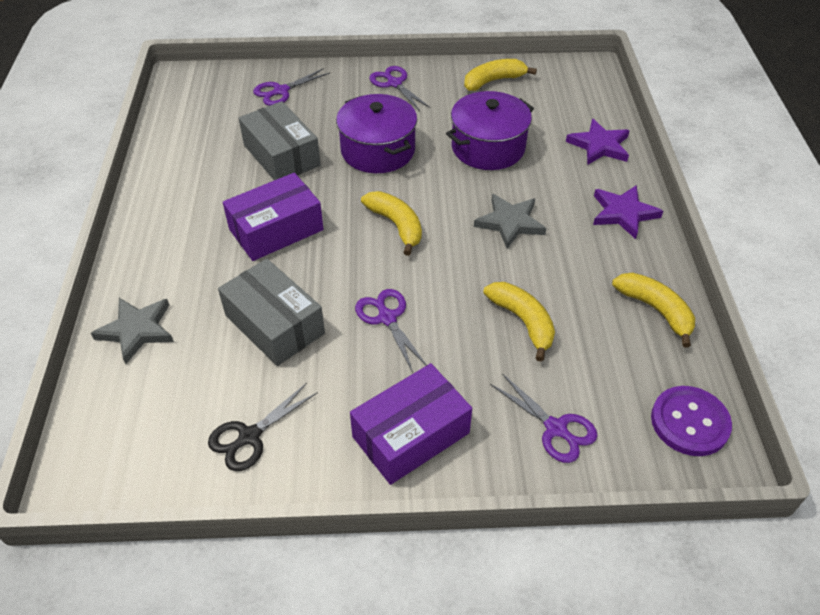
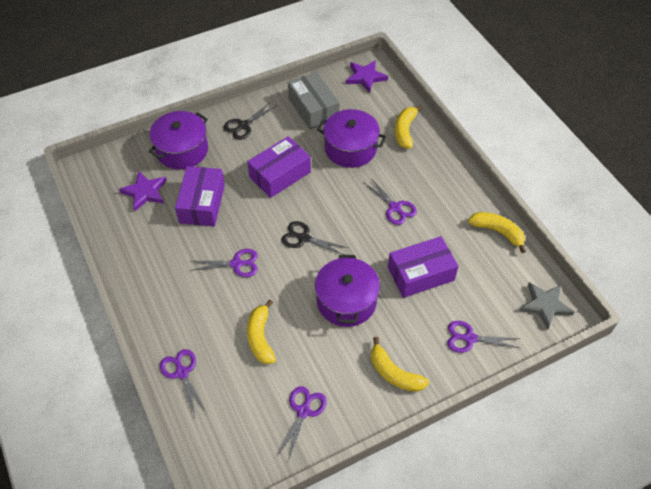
black scissors: 1 -> 2
grey box: 2 -> 1
grey star: 2 -> 1
purple box: 2 -> 3
purple button: 1 -> 0
purple pot: 2 -> 3
purple scissors: 4 -> 5

